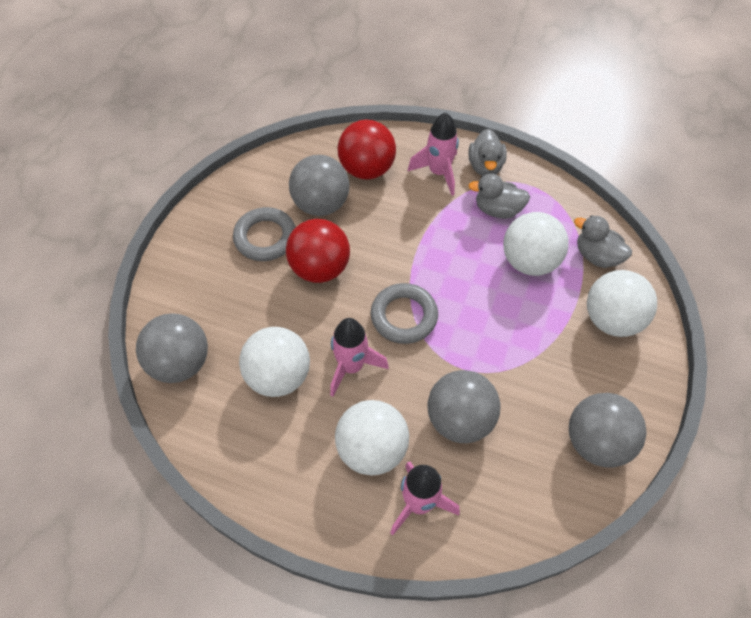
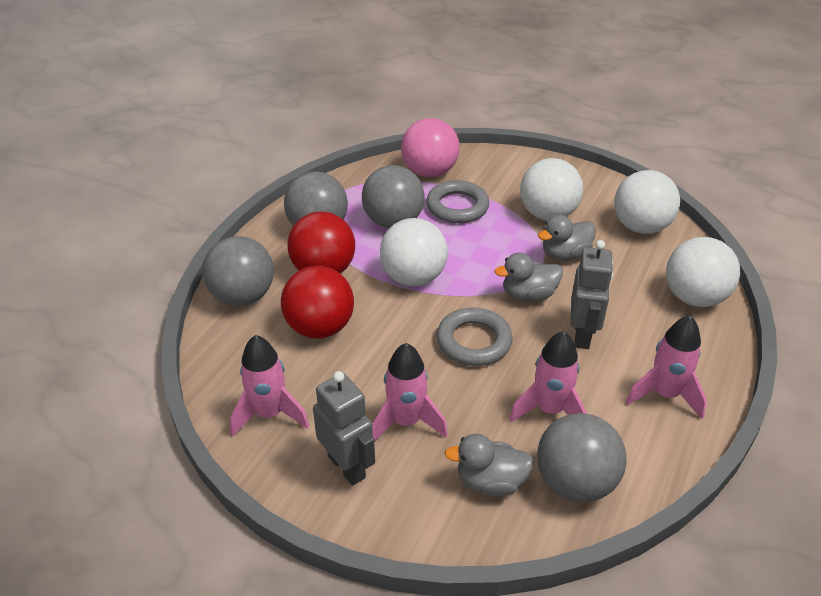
grey robot: 0 -> 2
pink ball: 0 -> 1
pink rocket: 3 -> 4

